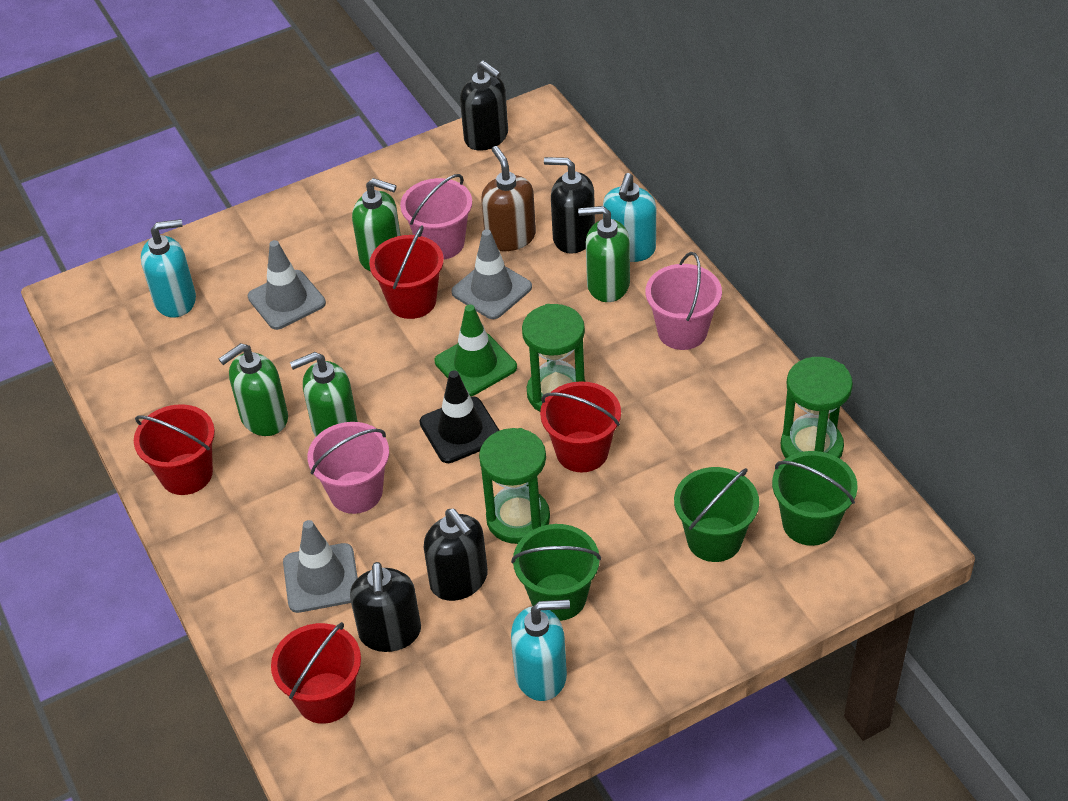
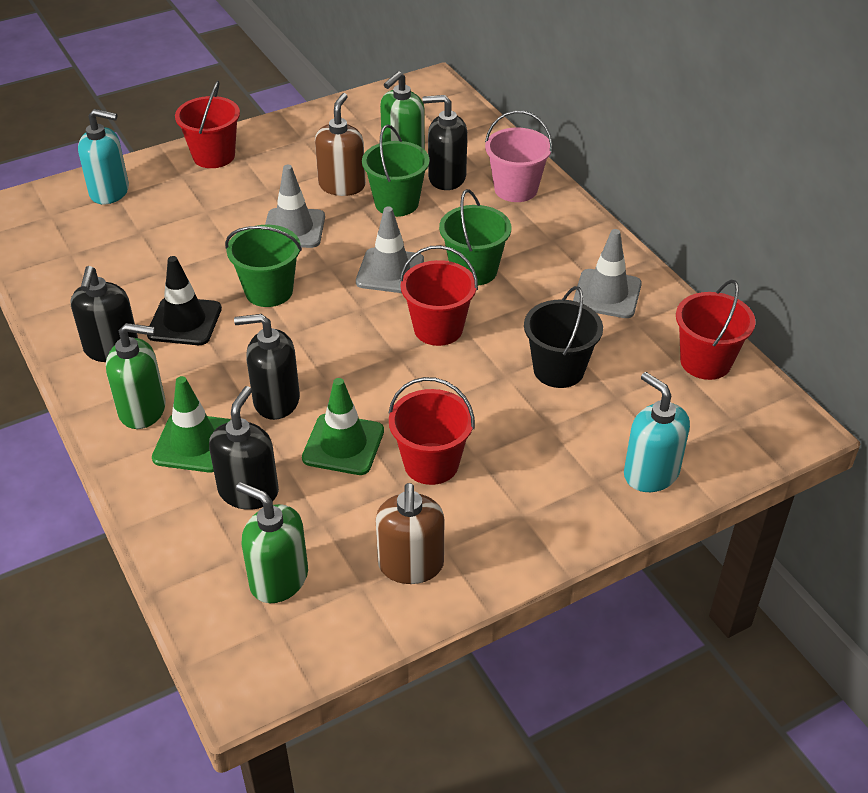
black bucket: 0 -> 1
brown soap dispenser: 1 -> 2
green hourglass: 3 -> 0
green soap dispenser: 4 -> 3
green traffic cone: 1 -> 2
pink bucket: 3 -> 1
turquoise soap dispenser: 3 -> 2

